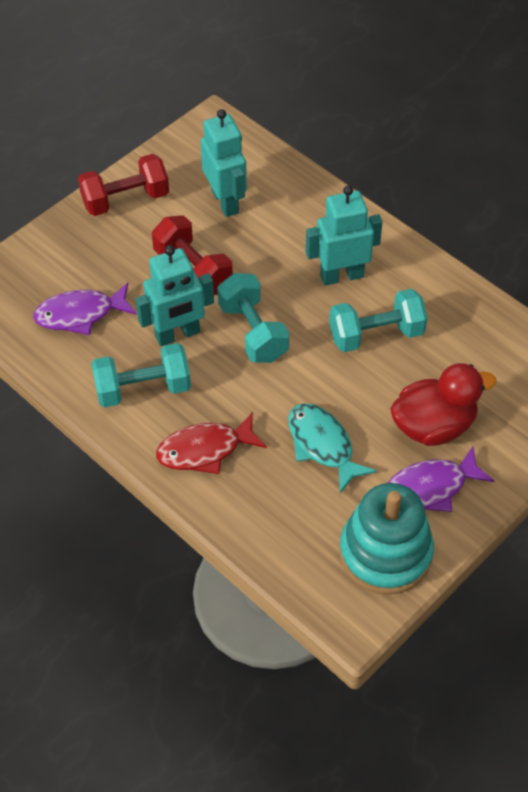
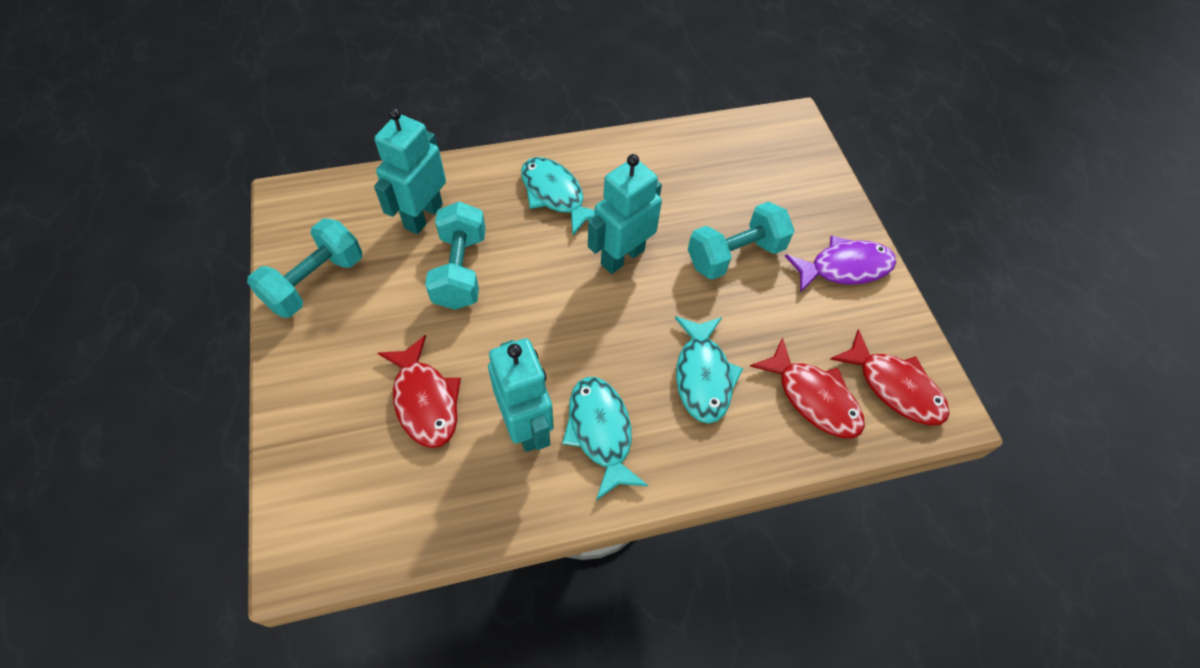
purple fish: 2 -> 1
red duck: 1 -> 0
red dumbbell: 2 -> 0
red fish: 1 -> 3
turquoise fish: 1 -> 3
turquoise stacking toy: 1 -> 0

